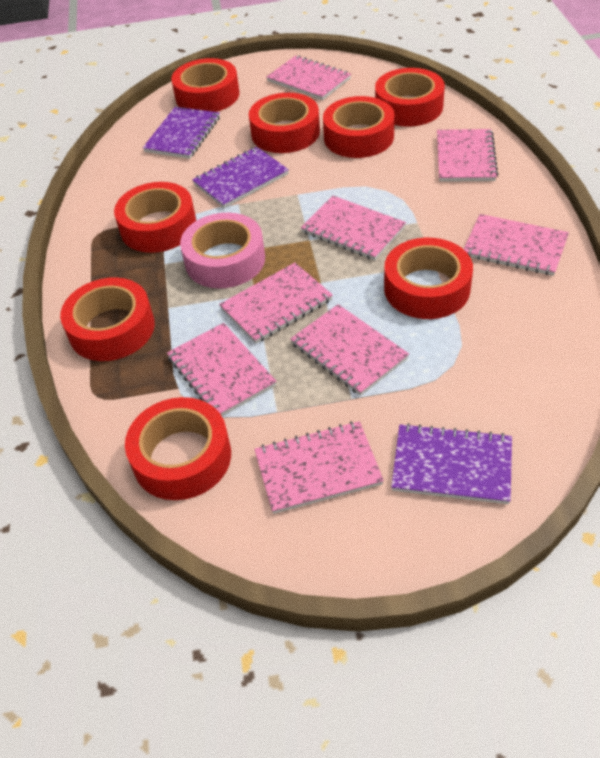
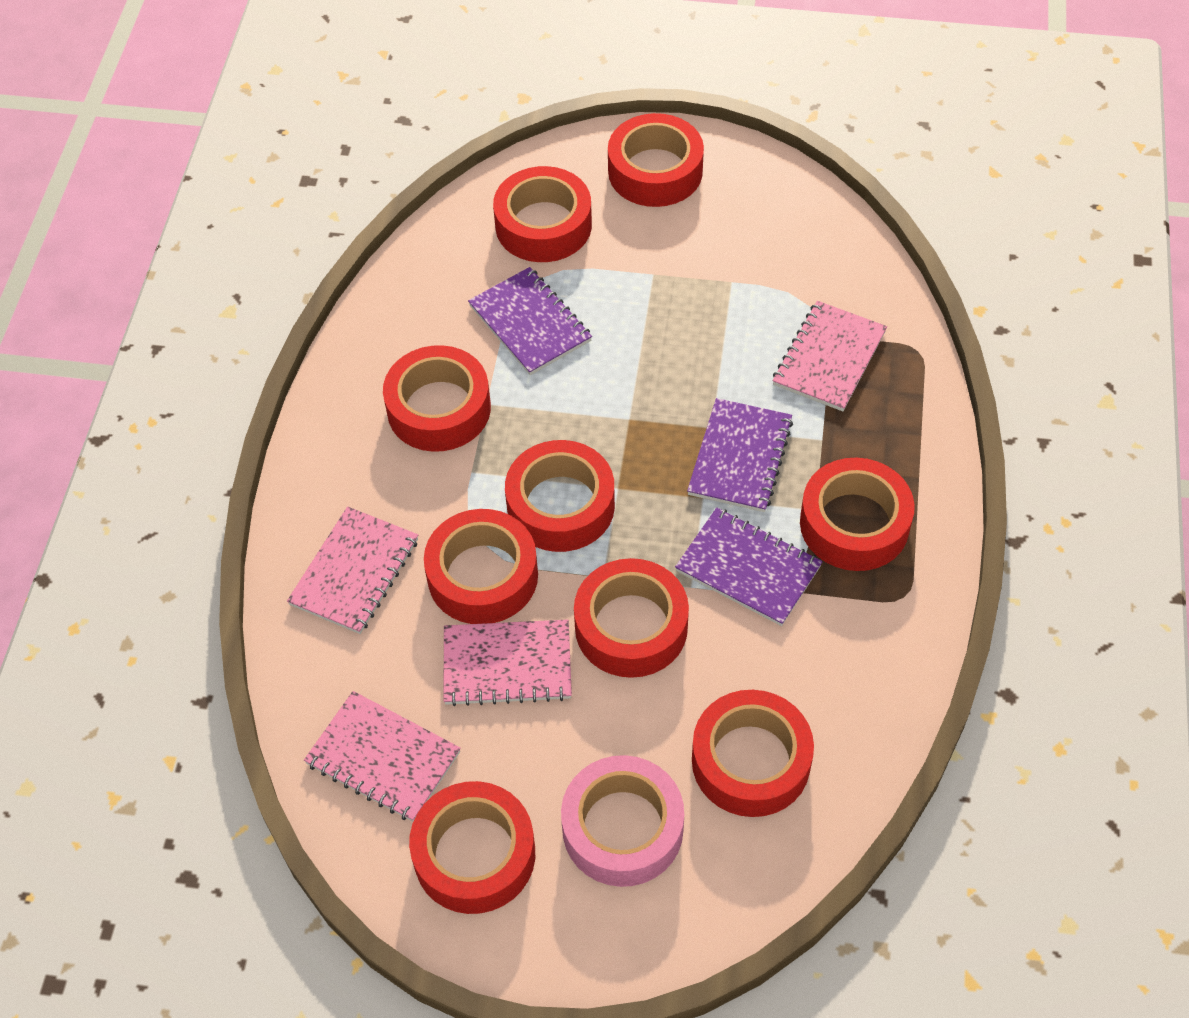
pink notebook: 8 -> 4
red tape: 8 -> 9

